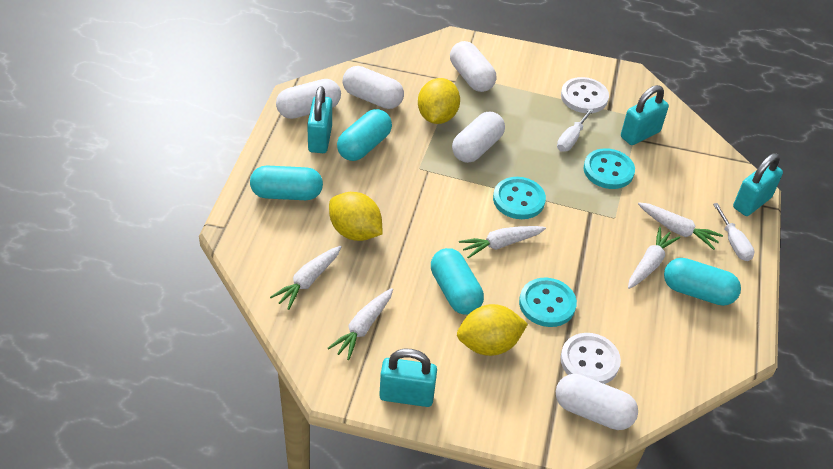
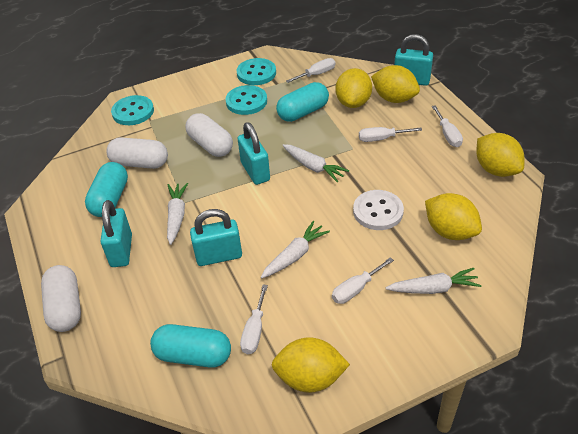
turquoise capsule: 4 -> 3
white button: 2 -> 1
white capsule: 5 -> 3
white carrot: 5 -> 4
white screwdriver: 2 -> 5
yellow lemon: 3 -> 5

